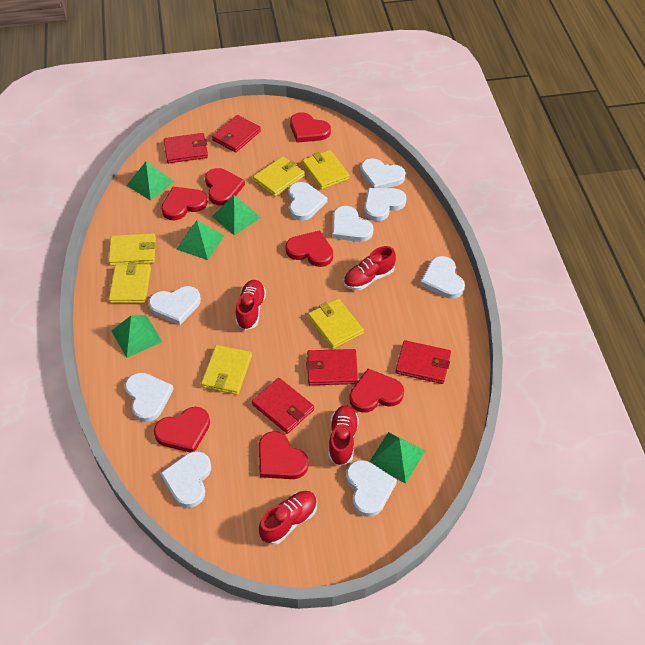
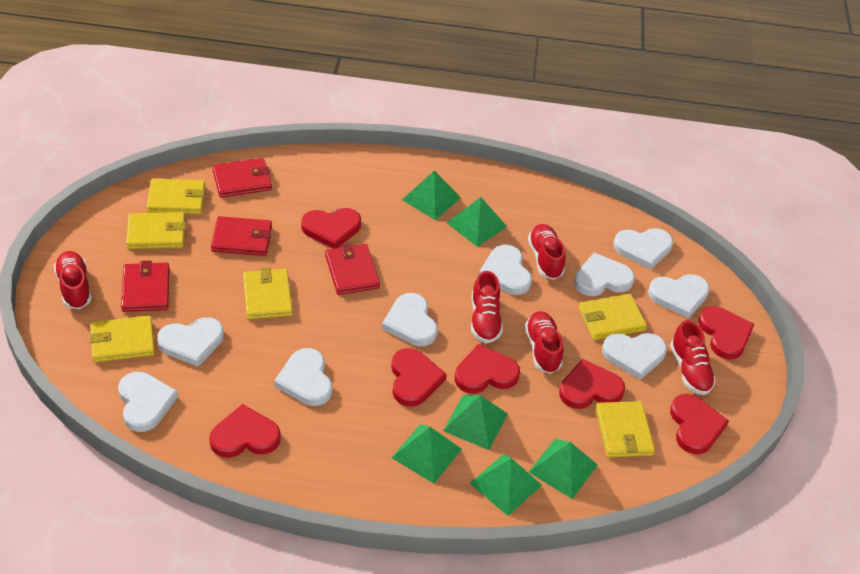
green pyramid: 5 -> 6
red shoe: 4 -> 5
red wallet: 5 -> 4

